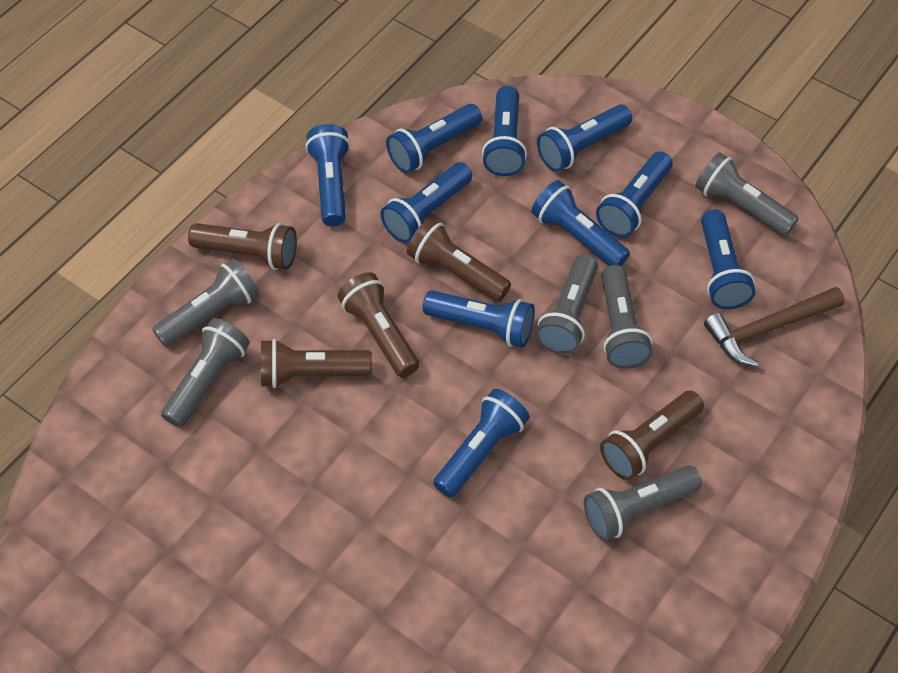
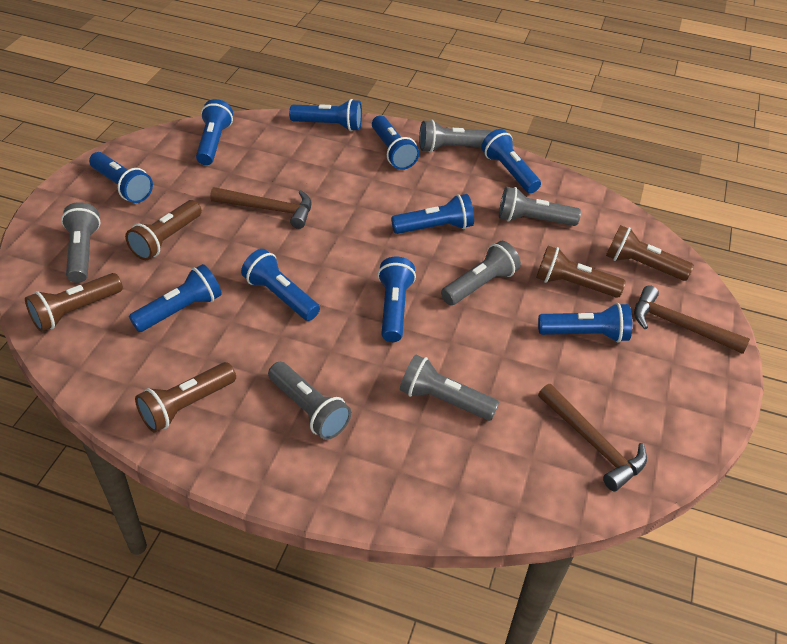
brown hammer: 1 -> 3

